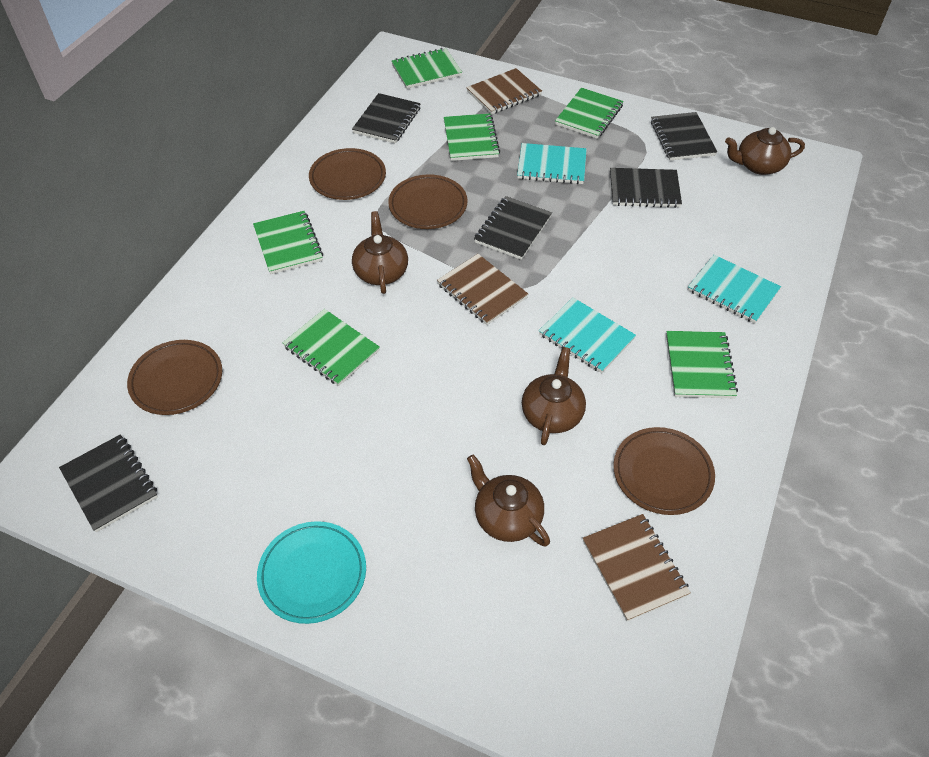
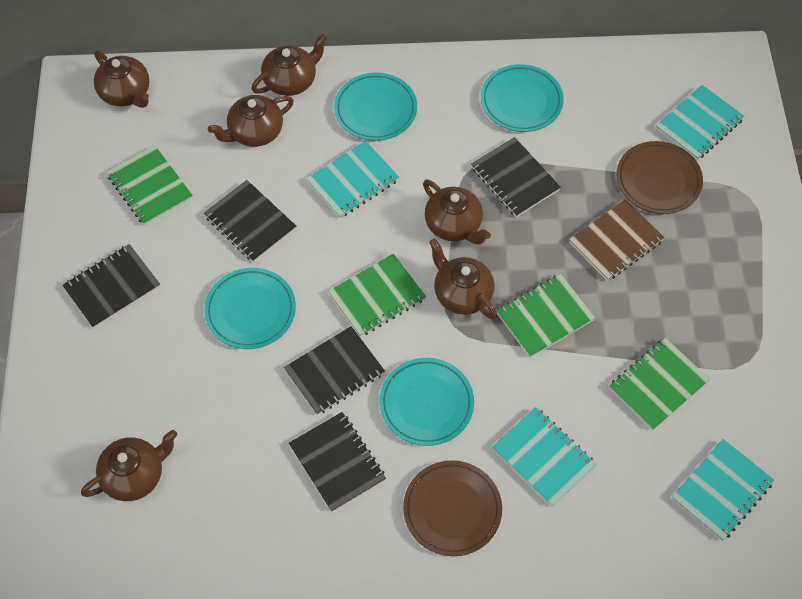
brown notebook: 3 -> 1
brown plate: 4 -> 2
brown teapot: 4 -> 6
green notebook: 6 -> 4
turquoise notebook: 3 -> 4
turquoise plate: 1 -> 4

